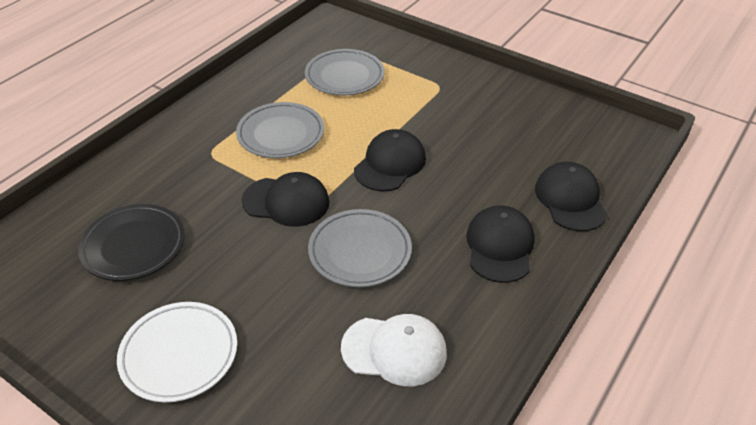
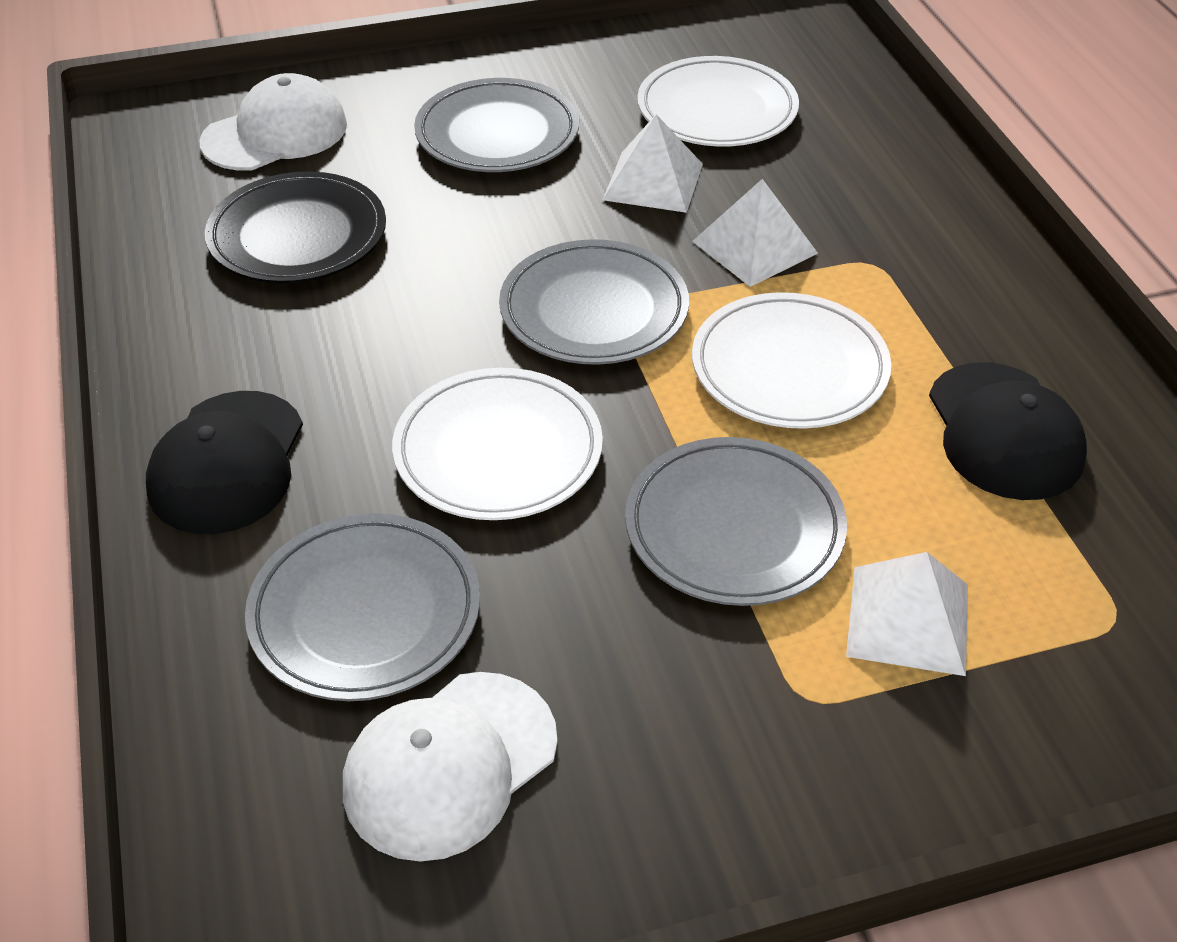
black cap: 4 -> 2
grey plate: 3 -> 4
white cap: 1 -> 2
white plate: 1 -> 3
white pyramid: 0 -> 3

